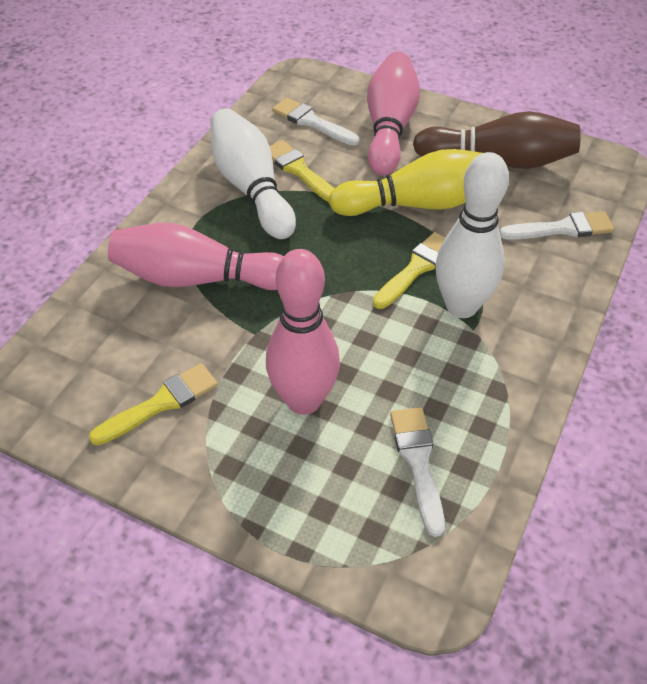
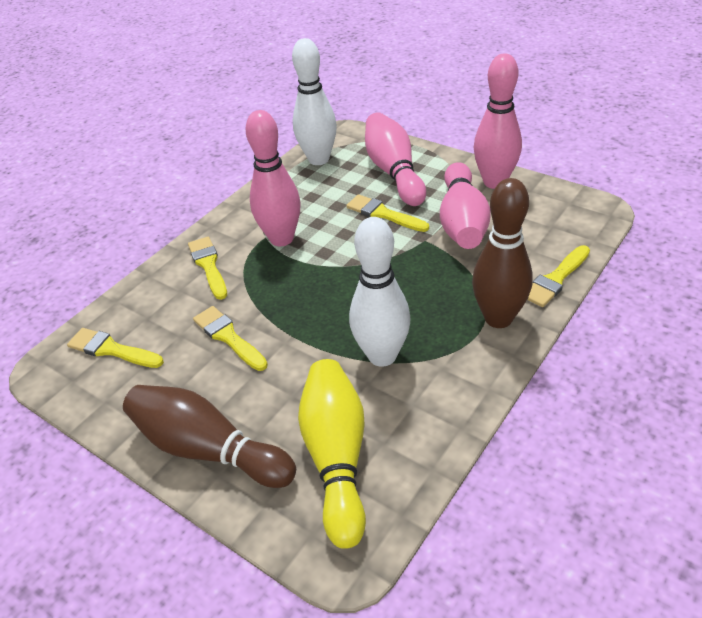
brown bowling pin: 1 -> 2
pink bowling pin: 3 -> 4
white brush: 3 -> 0
yellow brush: 3 -> 5

